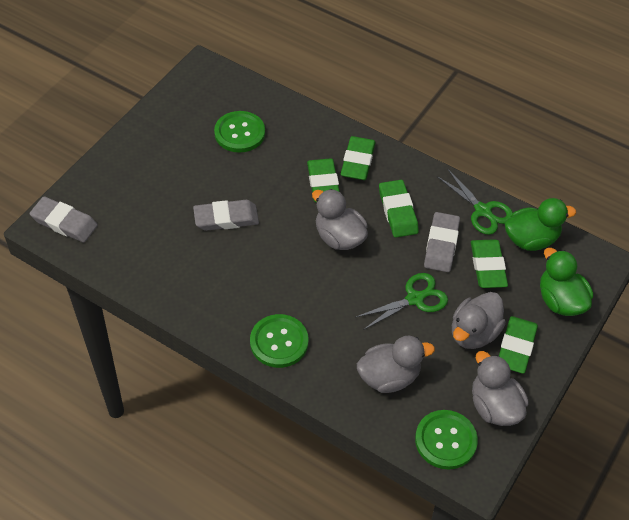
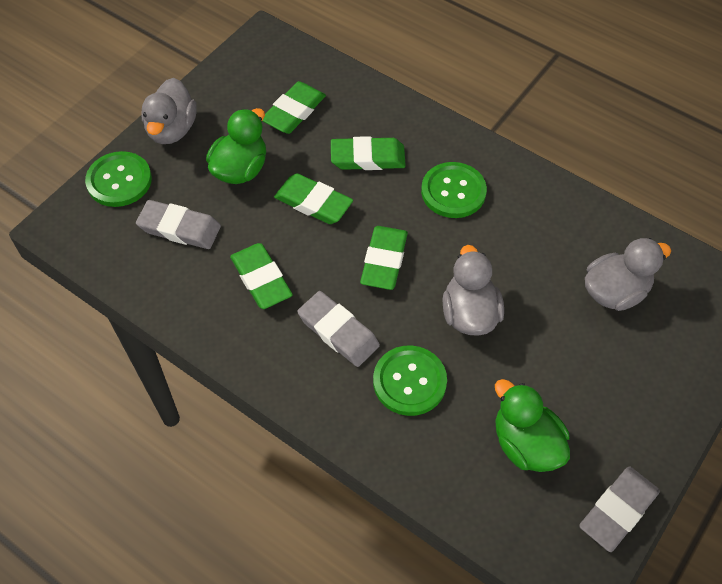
green scissors: 2 -> 0
grey duck: 4 -> 3

